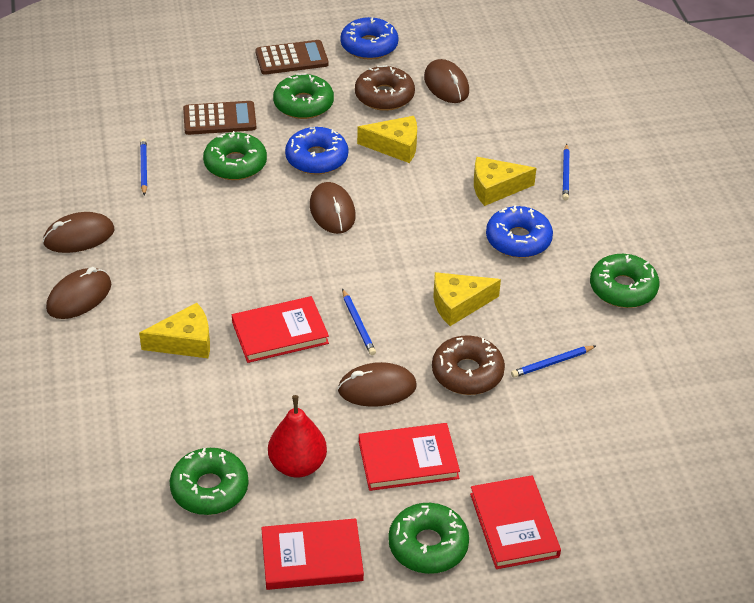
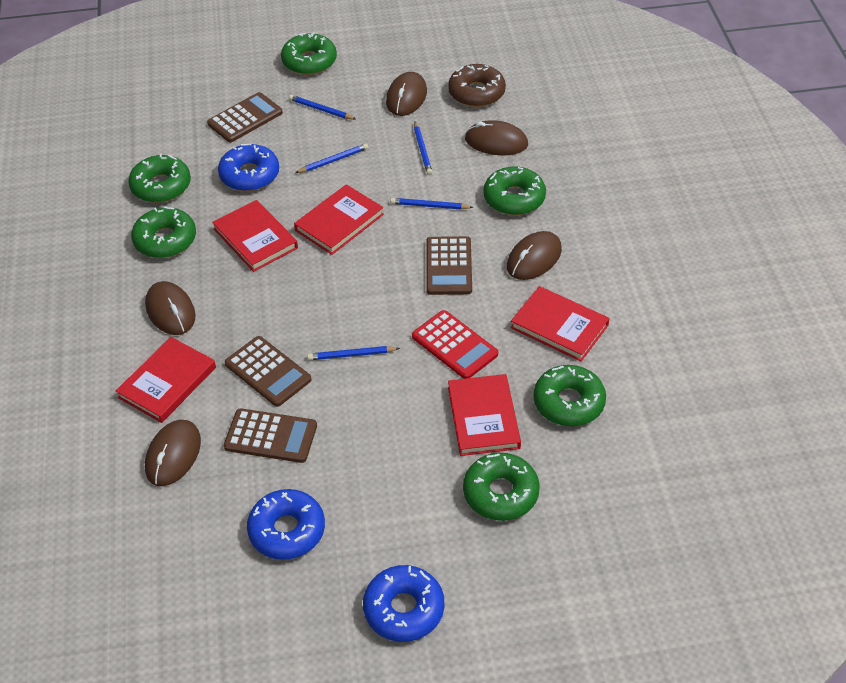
blue pencil: 4 -> 5
brown calculator: 2 -> 4
brown donut: 2 -> 1
green donut: 5 -> 6
red book: 4 -> 5
red calculator: 0 -> 1
red pear: 1 -> 0
yellow cheese: 4 -> 0

